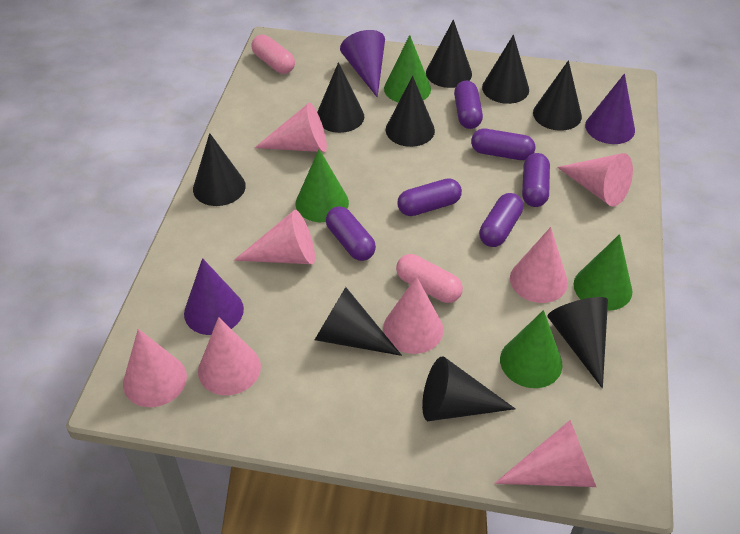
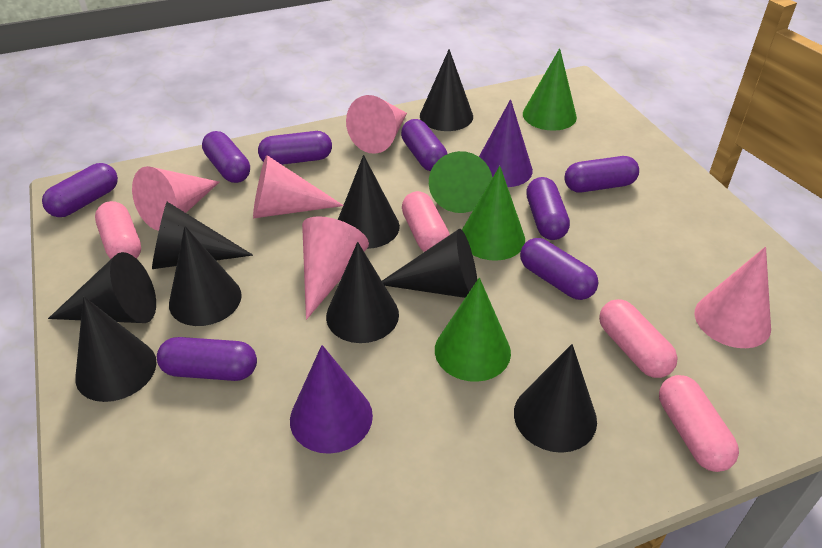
pink capsule: 2 -> 4
pink cone: 8 -> 5
purple capsule: 6 -> 8
purple cone: 3 -> 2

